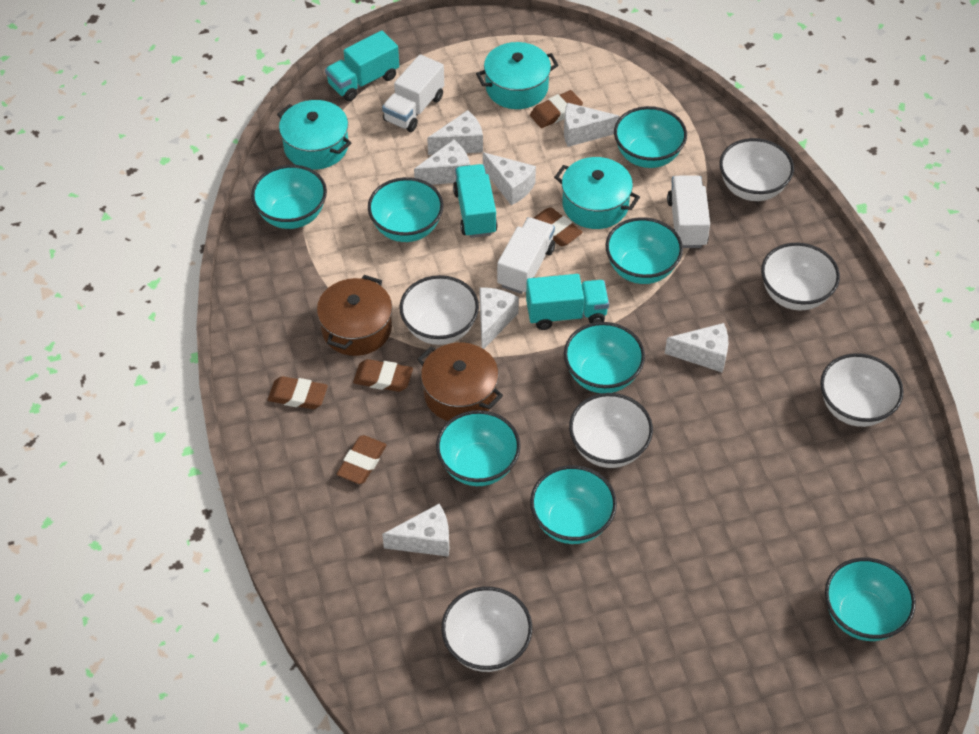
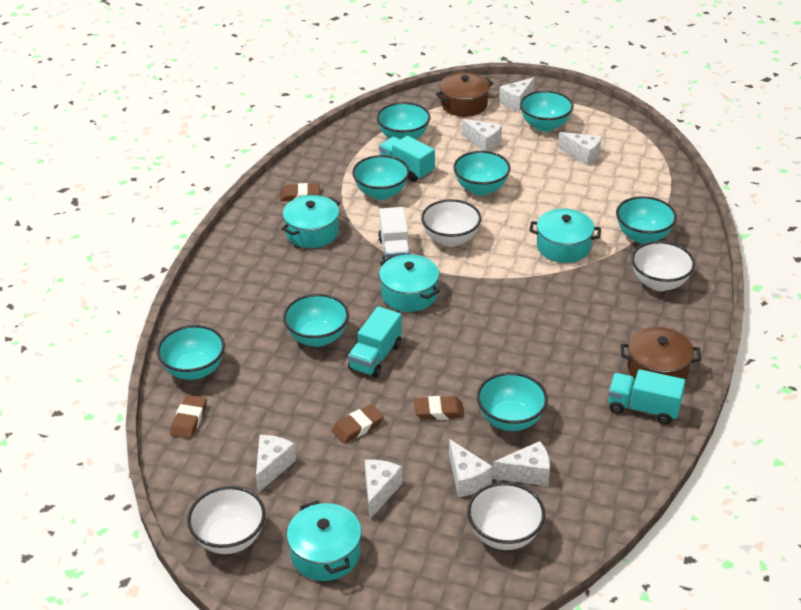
brown eraser: 5 -> 4
turquoise pot: 3 -> 4
white bowl: 6 -> 4
white truck: 3 -> 1

